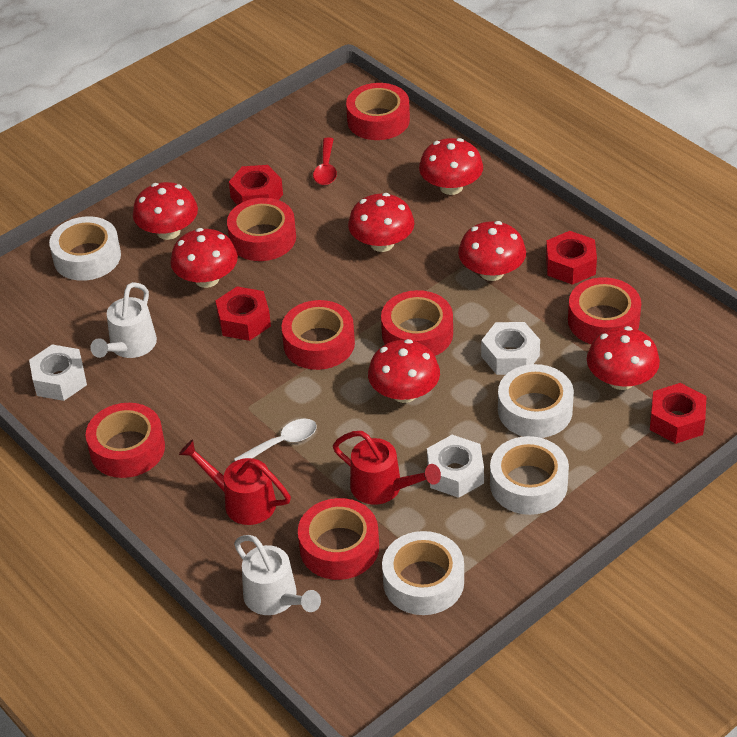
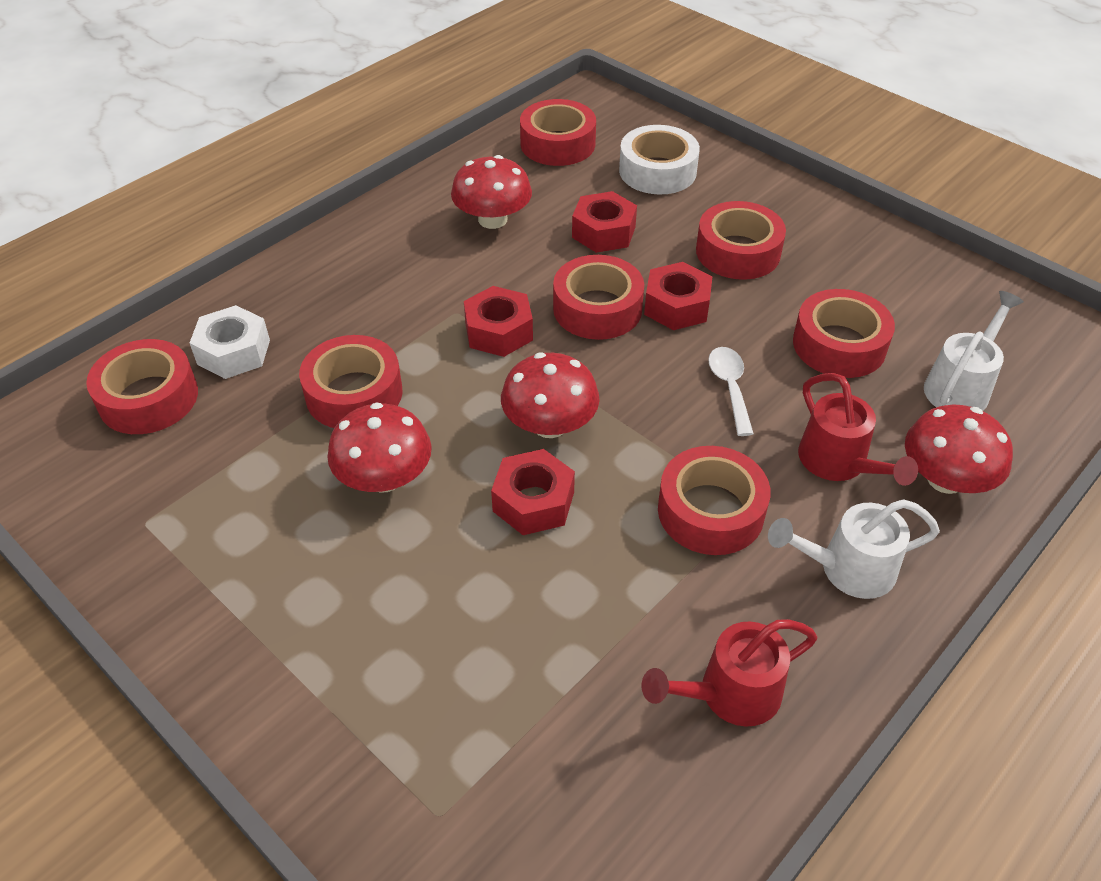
red mushroom: 7 -> 4
red spoon: 1 -> 0
white nut: 3 -> 1
white tape: 4 -> 1

